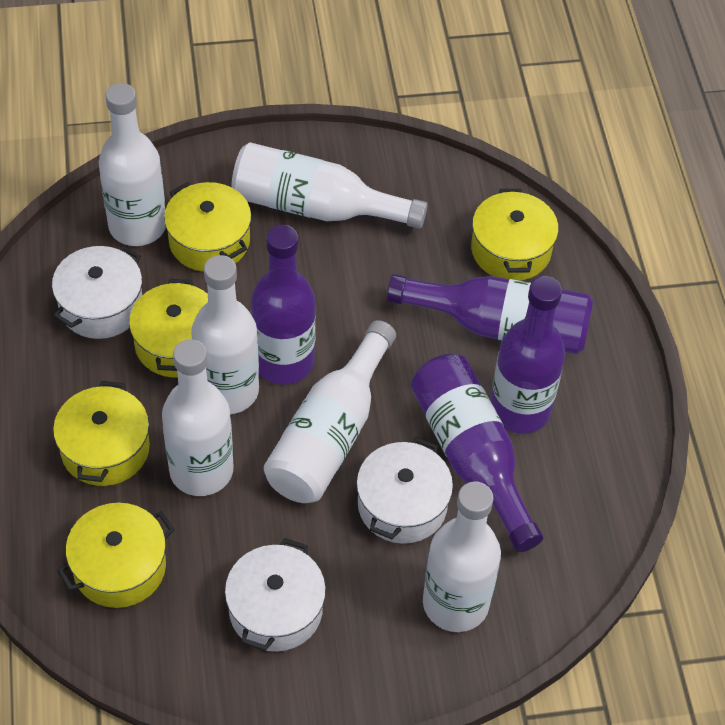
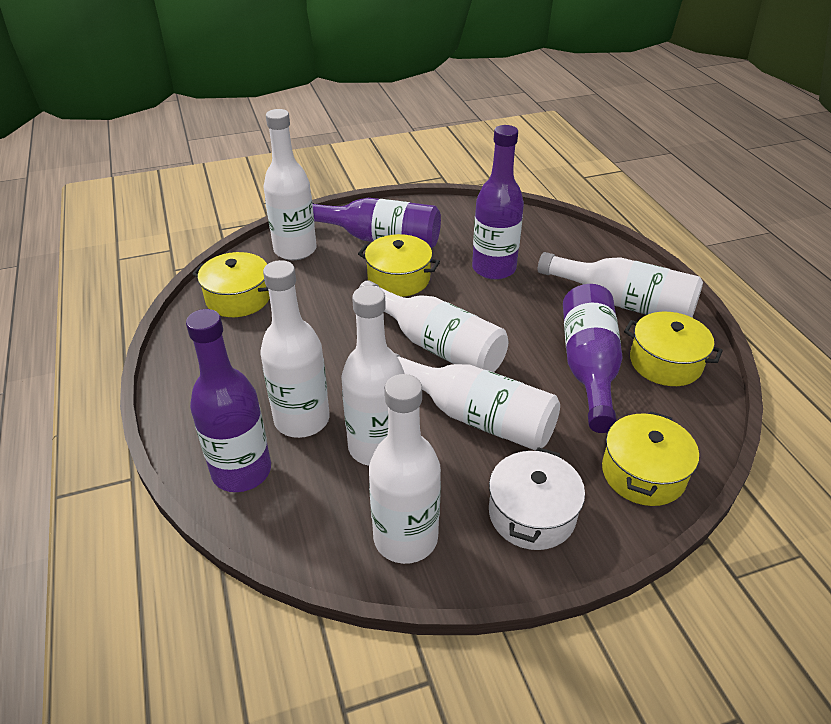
white bottle: 6 -> 7
white pot: 3 -> 1
yellow pot: 5 -> 4

